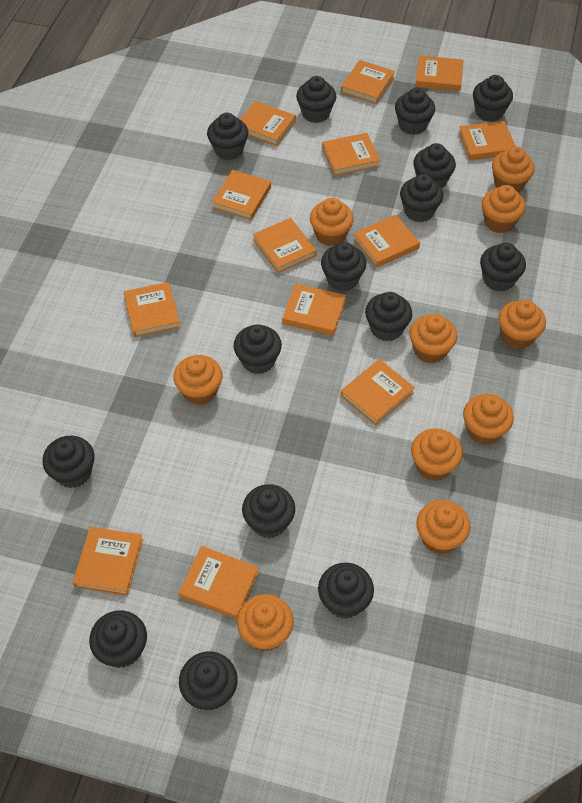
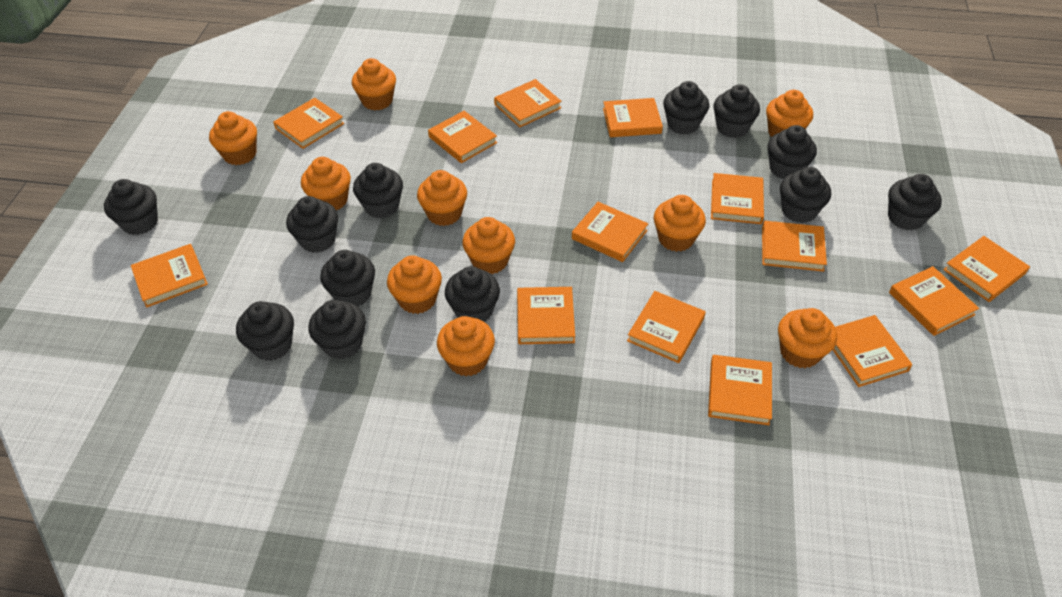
black cupcake: 15 -> 12
orange book: 13 -> 14

